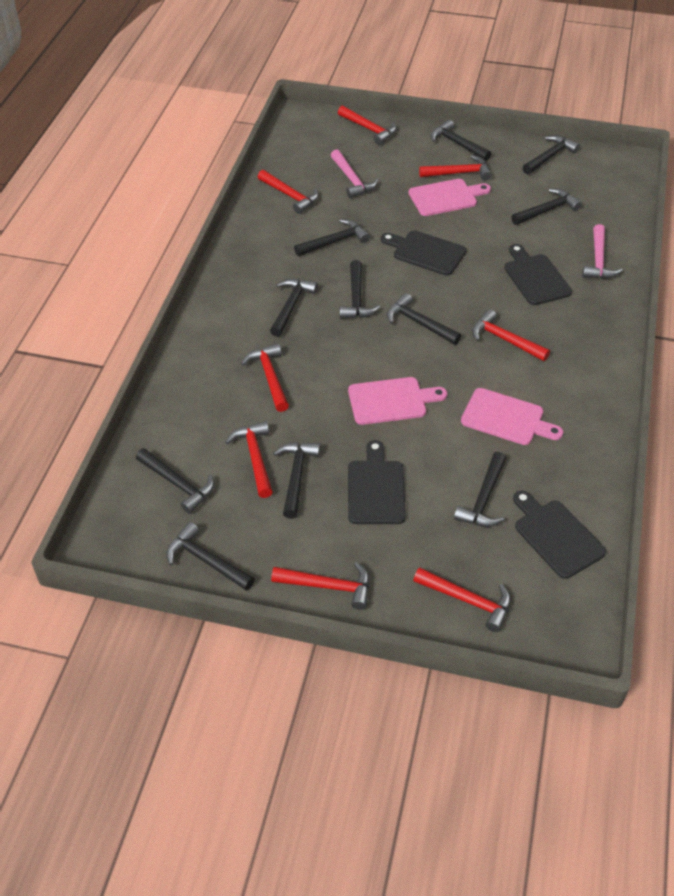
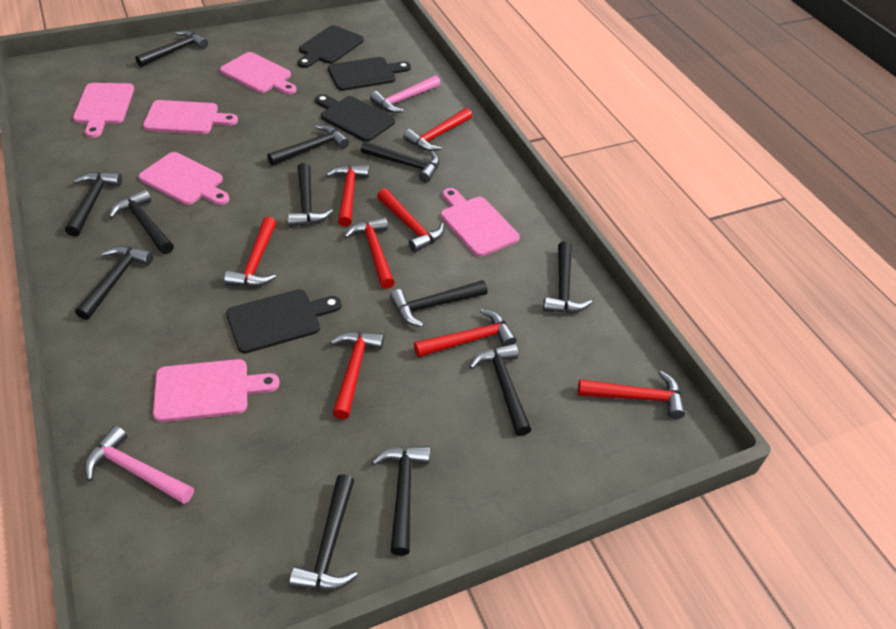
black hammer: 11 -> 12
pink cutting board: 3 -> 6

